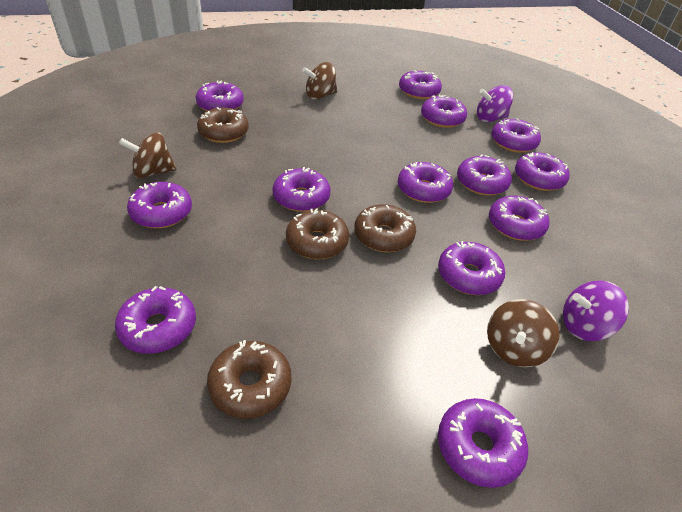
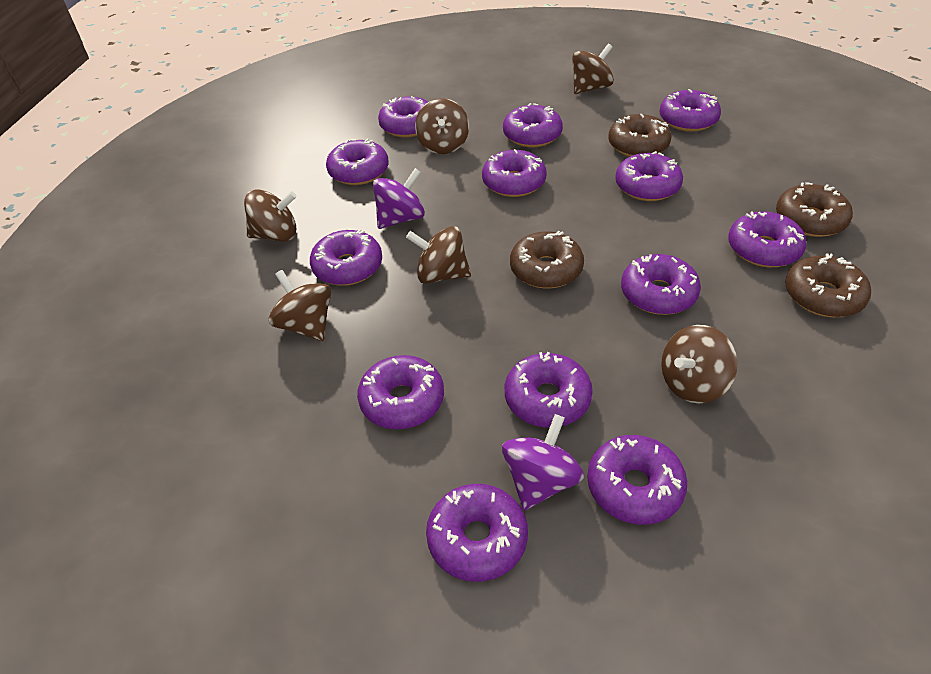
brown spinning top: 3 -> 6

